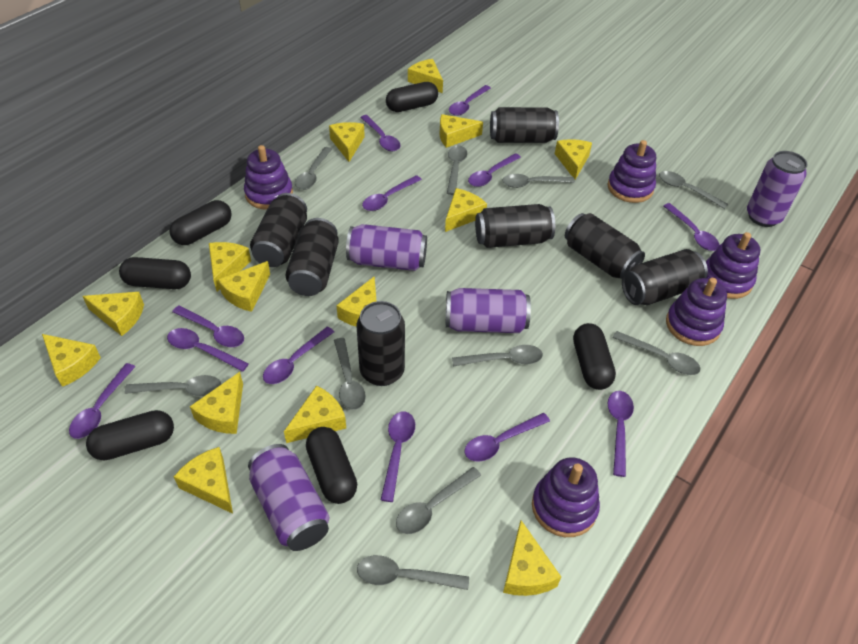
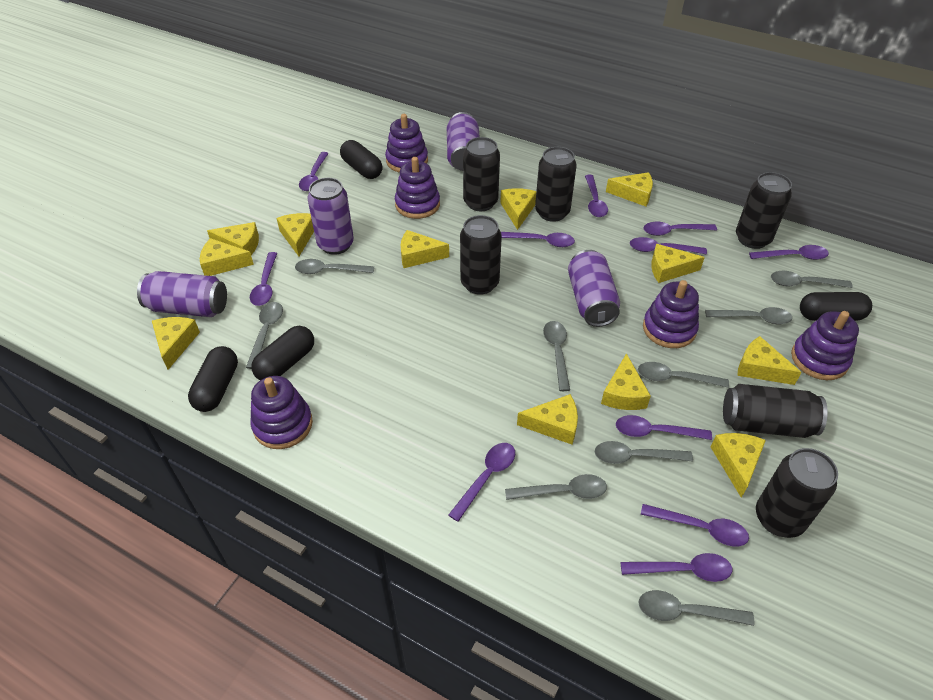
black can: 7 -> 6
black capsule: 6 -> 4
grey spoon: 10 -> 9
purple spoon: 12 -> 11
yellow cheese: 14 -> 12

